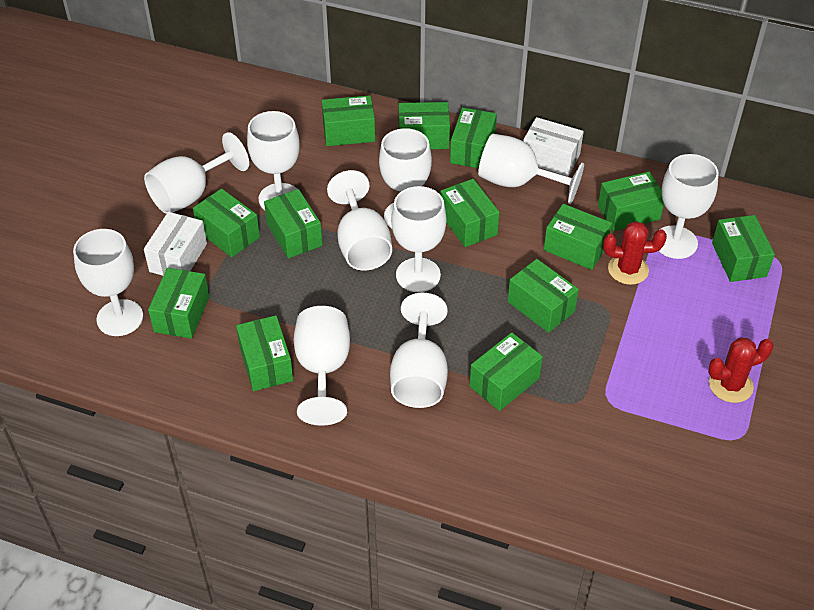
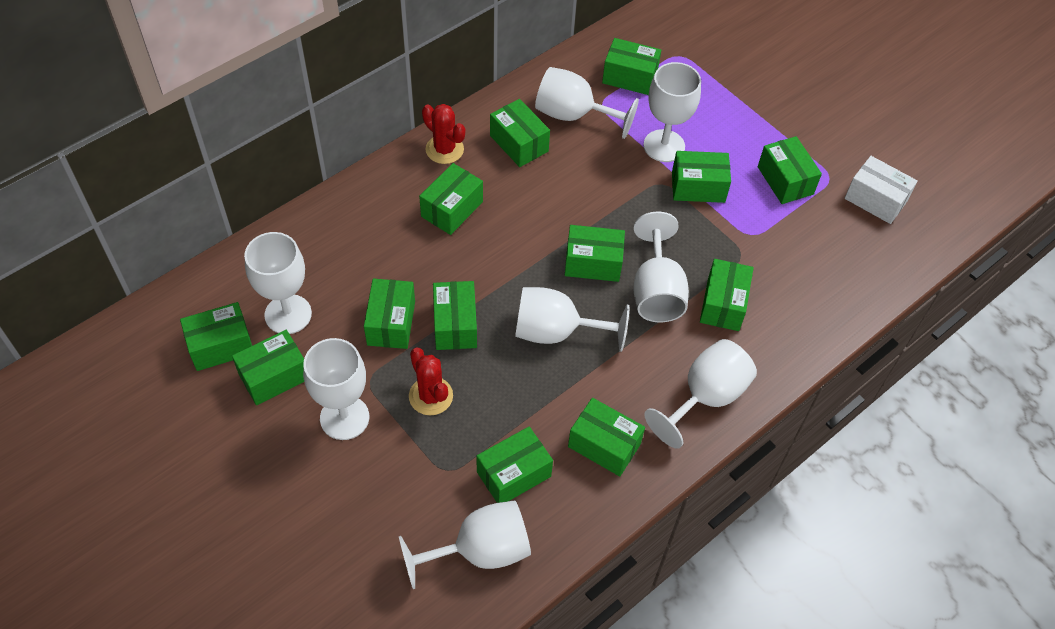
white box: 2 -> 1
white goblet: 10 -> 8

